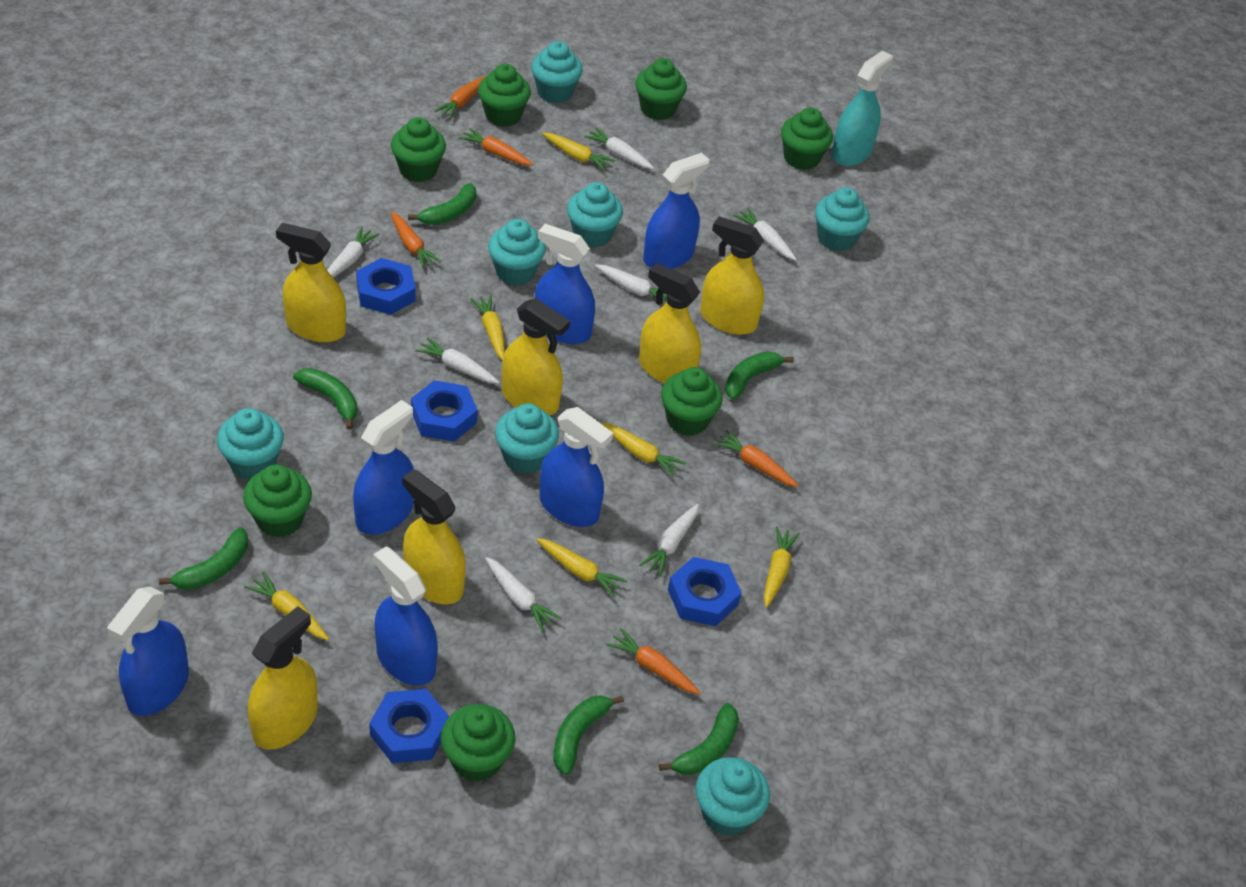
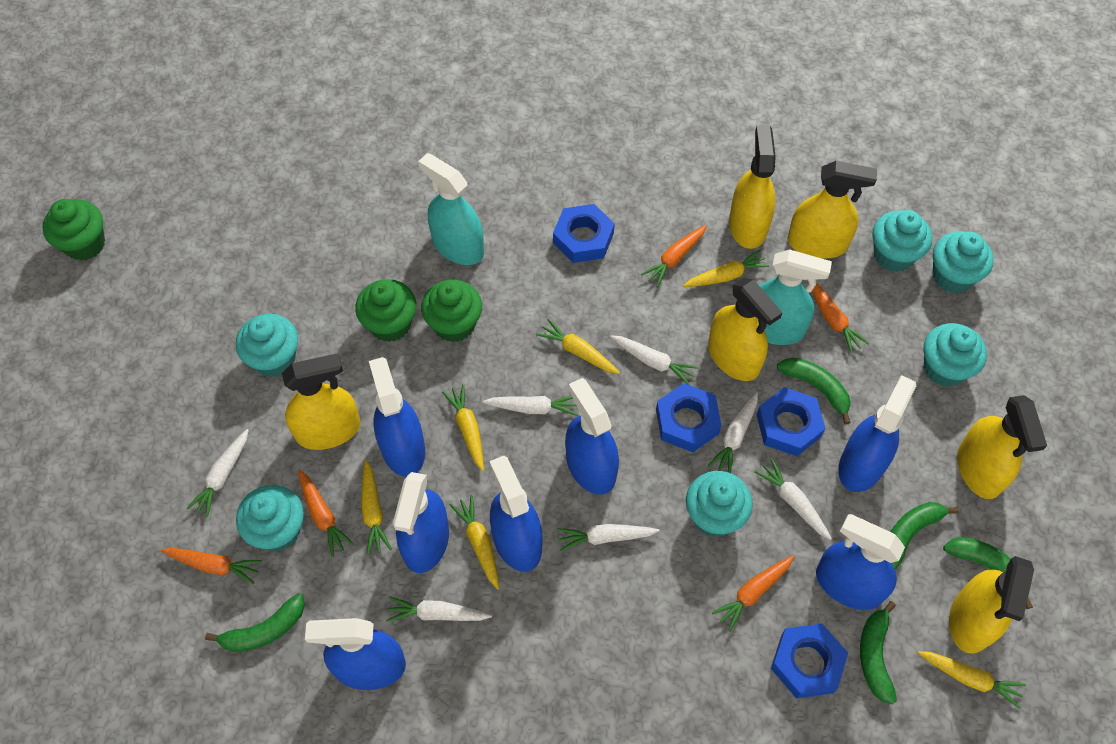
blue spray bottle: 6 -> 7
green banana: 6 -> 5
green cupcake: 7 -> 3
turquoise cupcake: 7 -> 6
turquoise spray bottle: 1 -> 2

